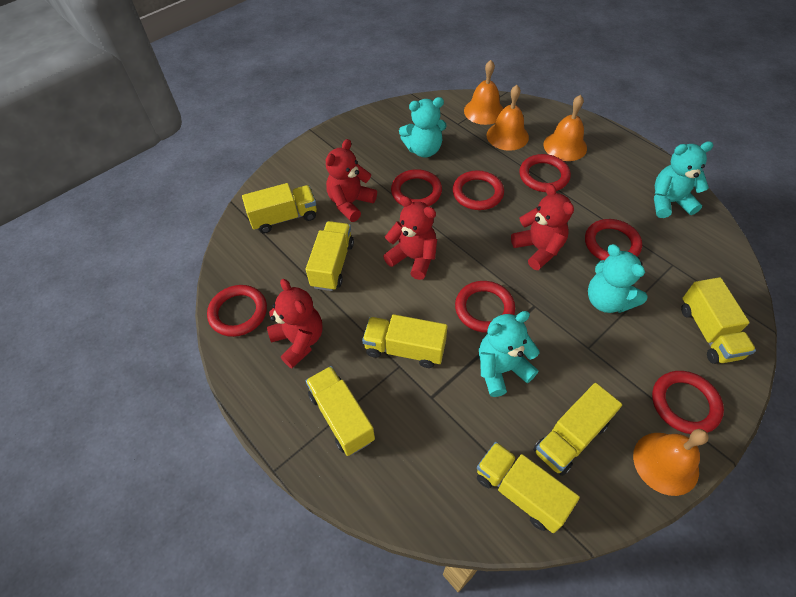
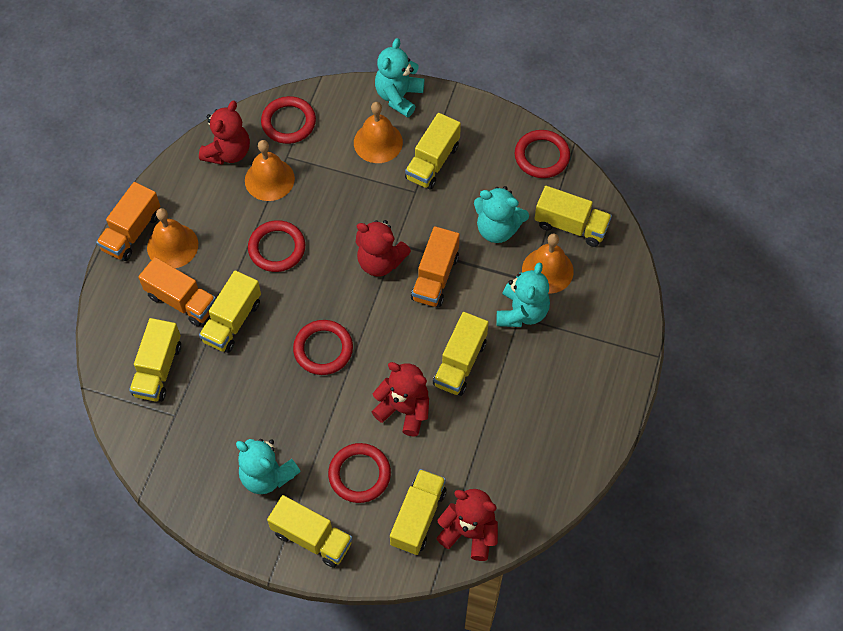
orange truck: 0 -> 3
red ring: 7 -> 5

